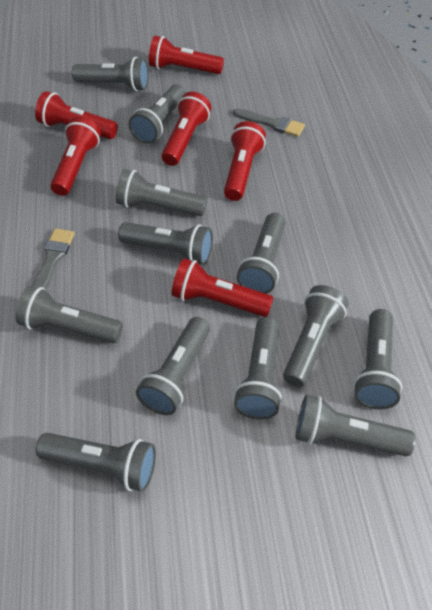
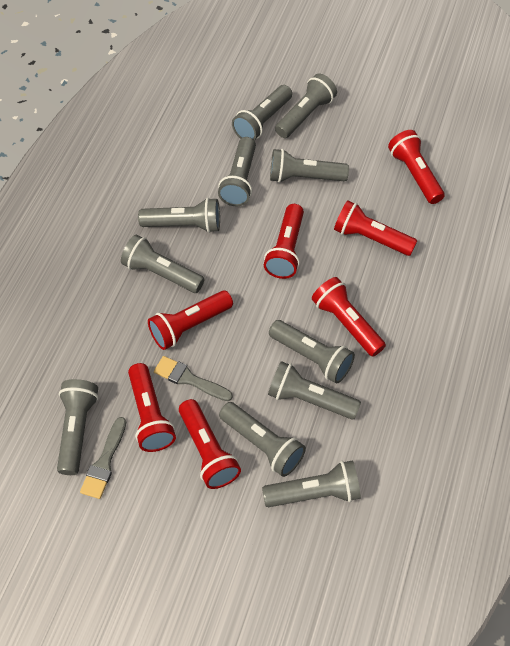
grey flashlight: 12 -> 11
red flashlight: 6 -> 7

